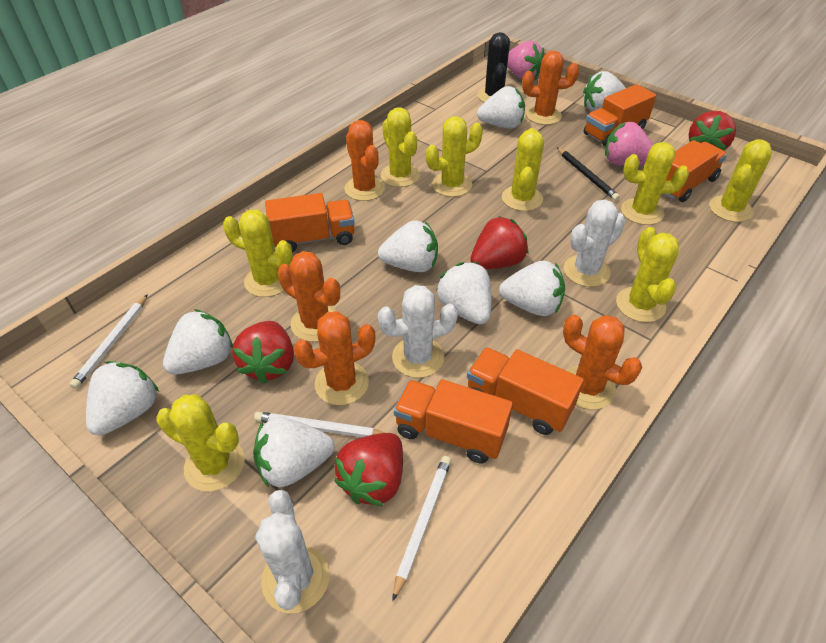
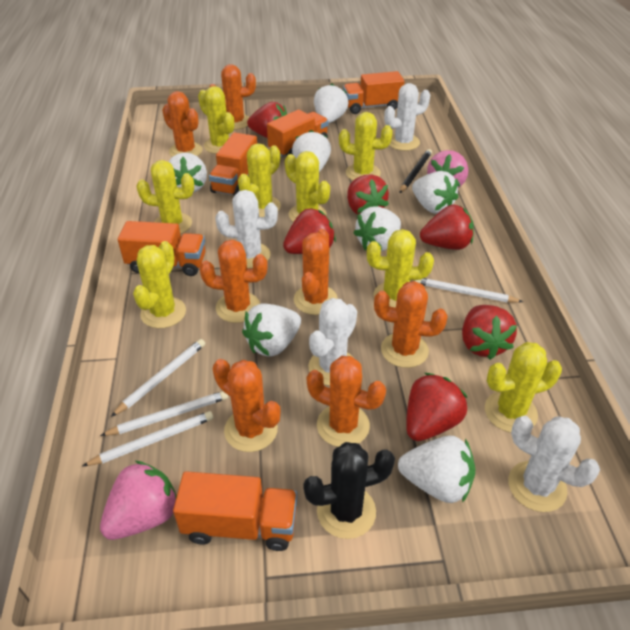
orange cactus: 5 -> 7
red strawberry: 4 -> 6
white cactus: 3 -> 4
white pencil: 3 -> 4
white strawberry: 8 -> 7

